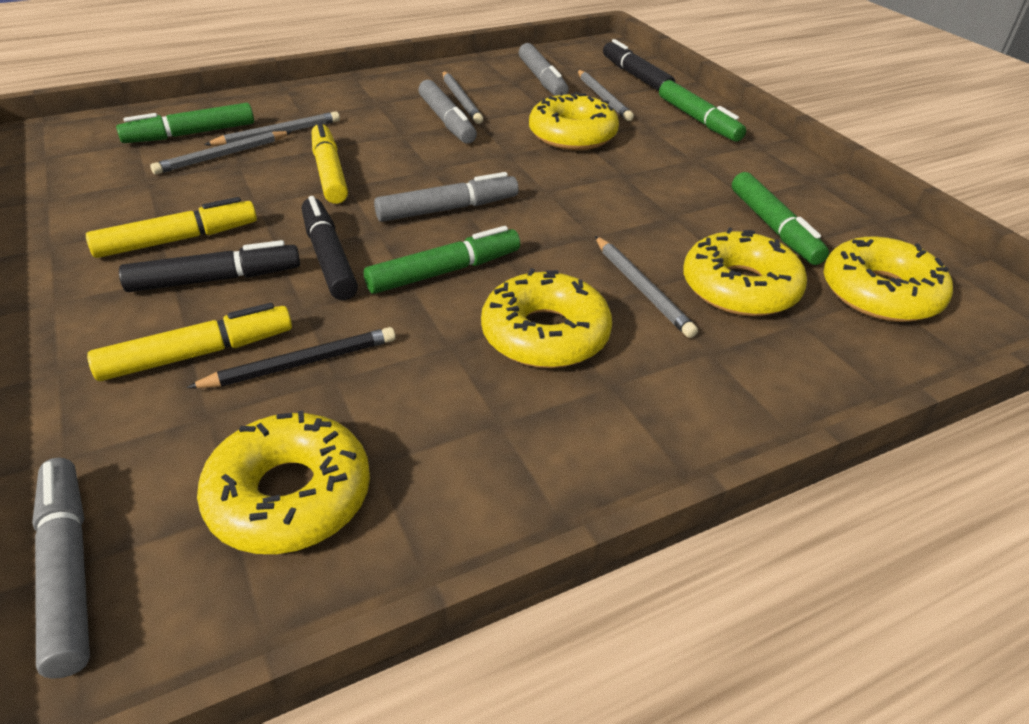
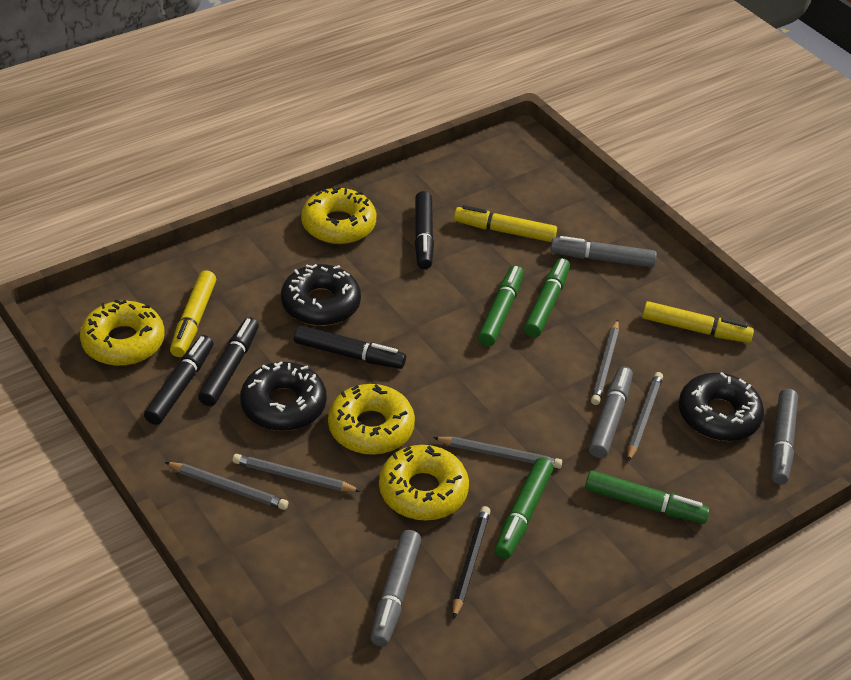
black donut: 0 -> 3
black marker: 3 -> 4
yellow donut: 5 -> 4

